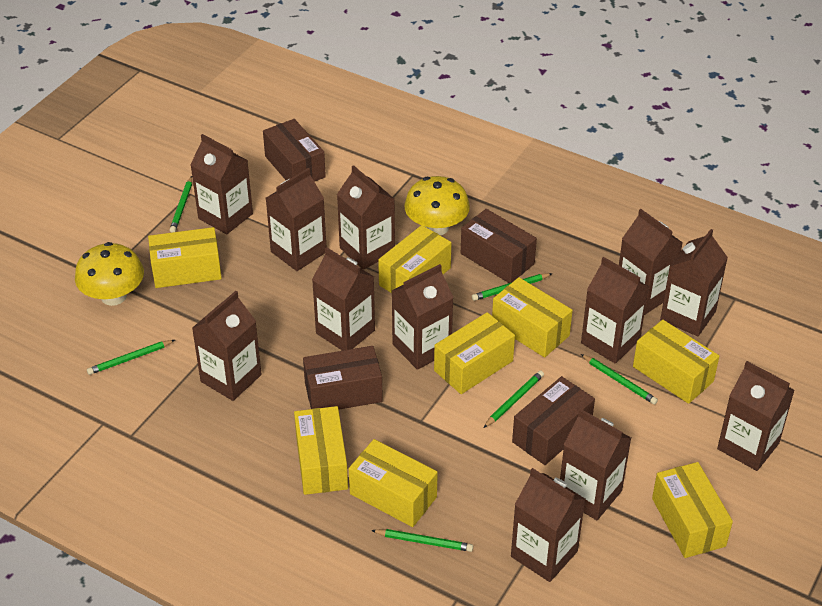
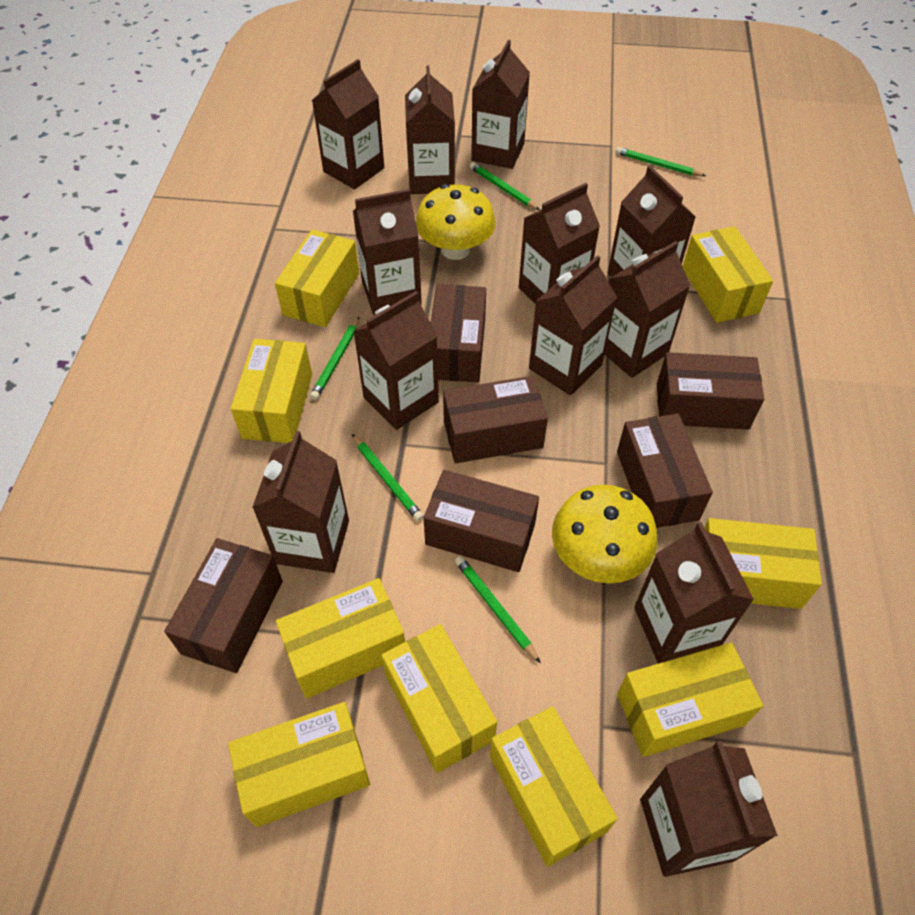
brown box: 4 -> 6
green pencil: 6 -> 5
yellow box: 8 -> 9

